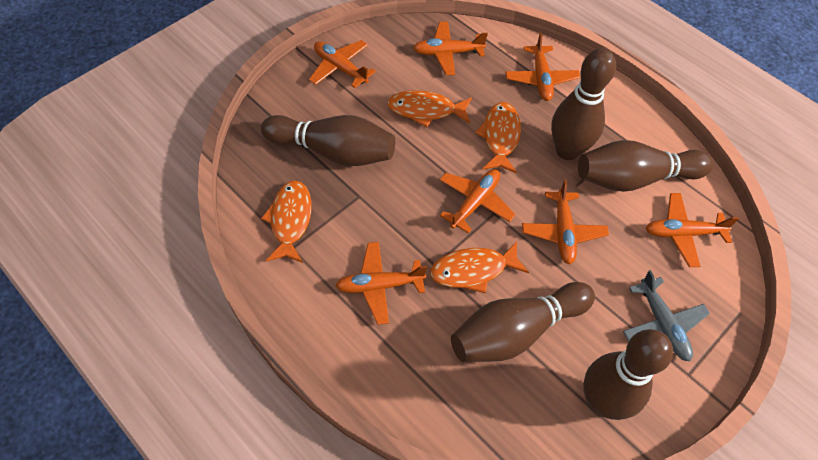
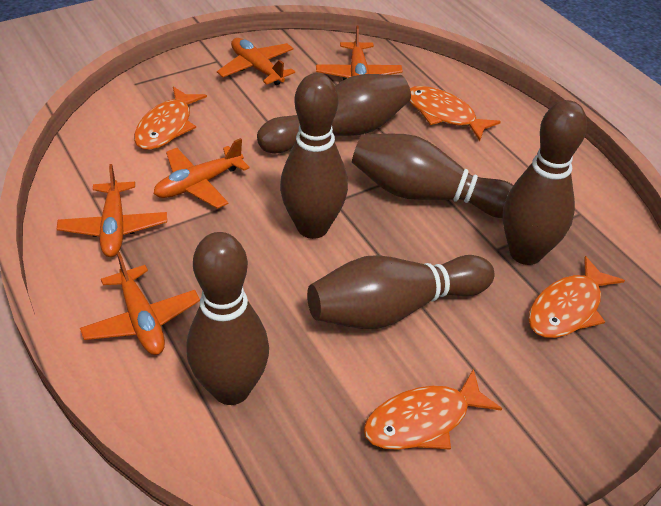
brown bowling pin: 5 -> 6
grey plane: 1 -> 0
orange plane: 7 -> 5

